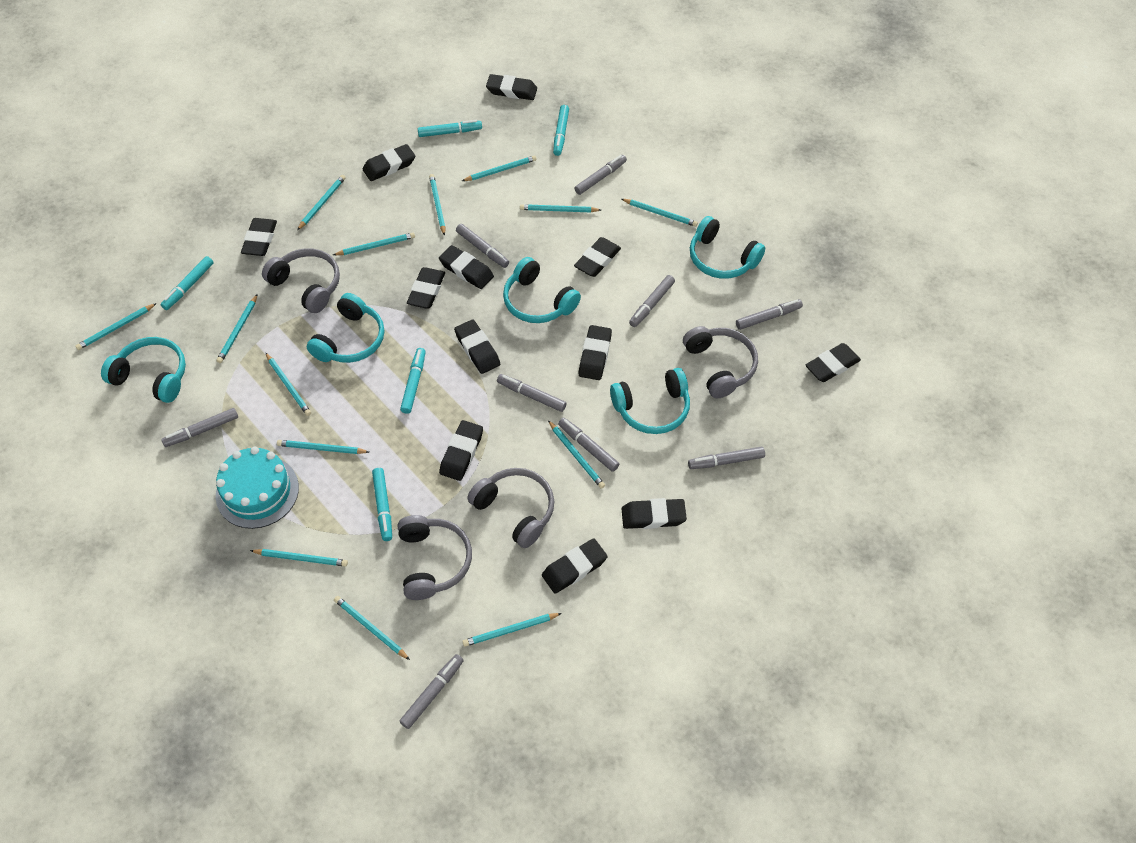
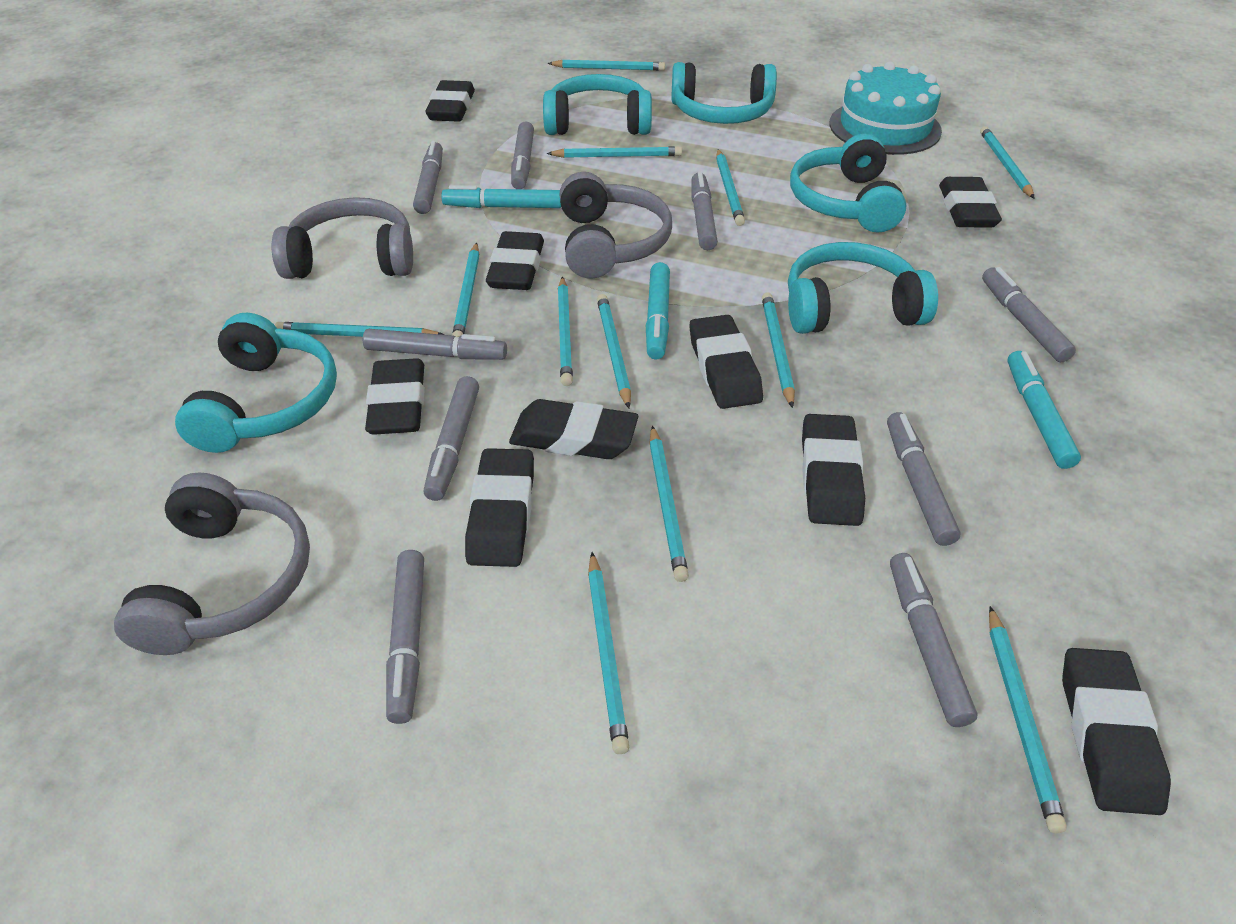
black eraser: 12 -> 9
grey headphones: 4 -> 3
turquoise marker: 5 -> 3
turquoise pencil: 14 -> 12

